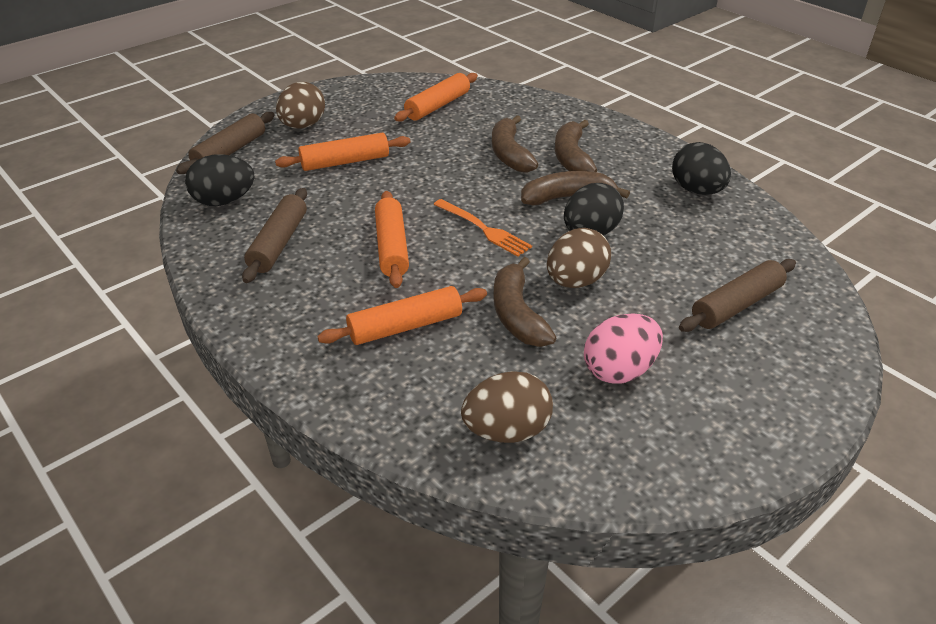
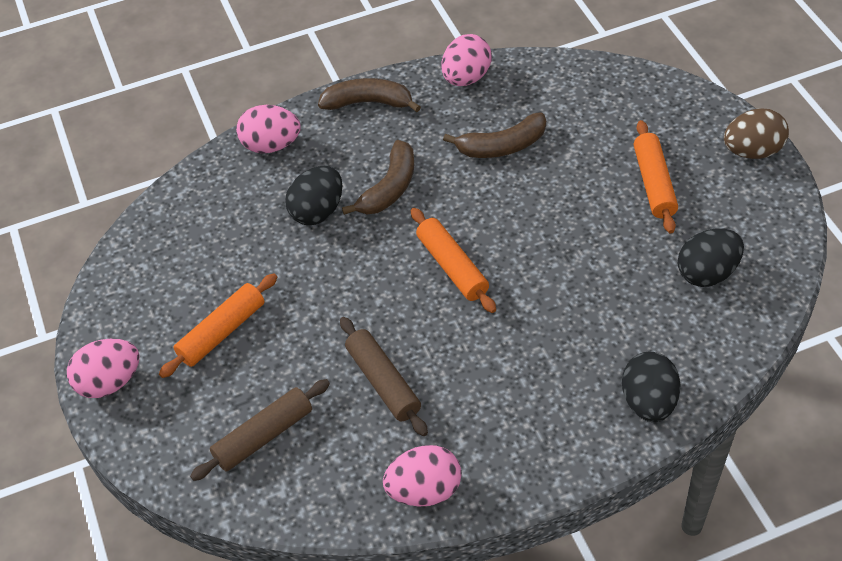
brown banana: 4 -> 3
brown egg: 3 -> 1
brown rolling pin: 3 -> 2
orange fork: 1 -> 0
orange rolling pin: 4 -> 3
pink egg: 1 -> 4

